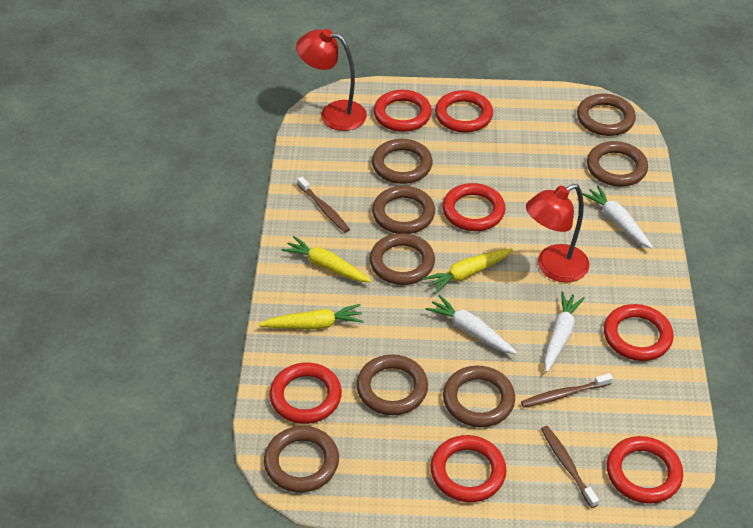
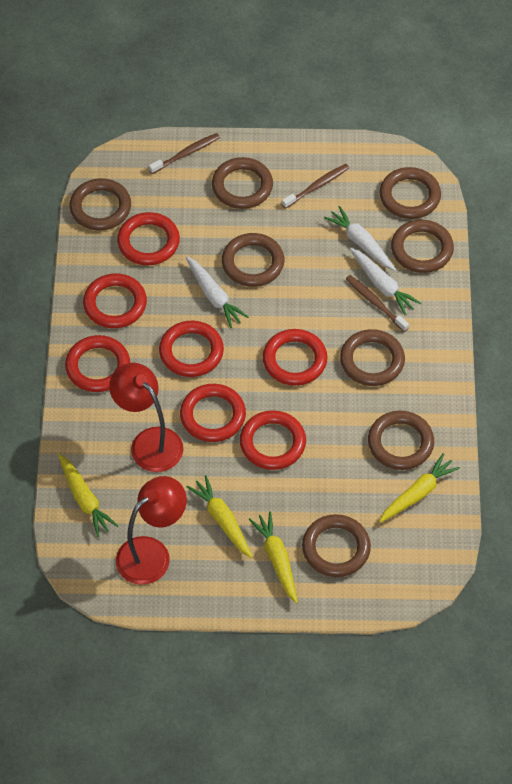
yellow carrot: 3 -> 4

